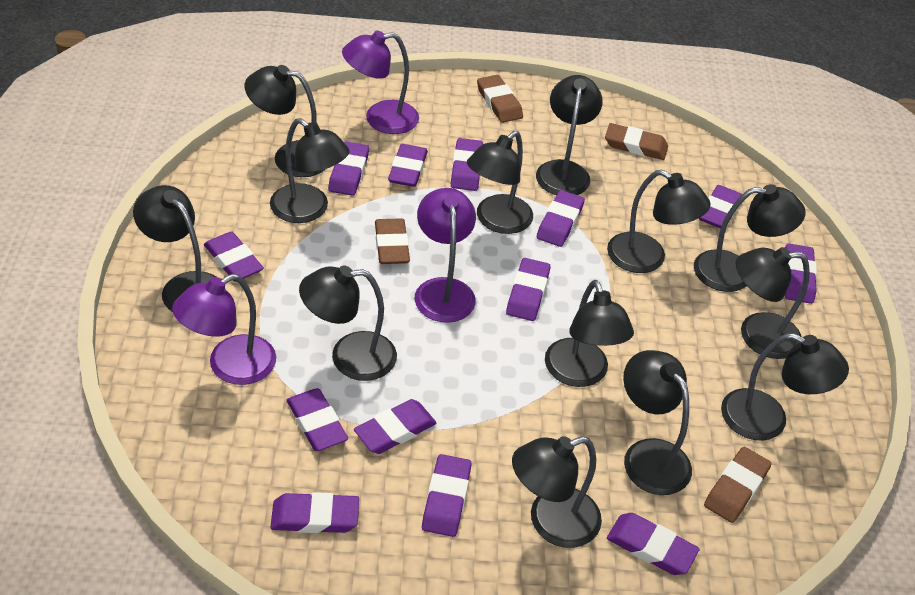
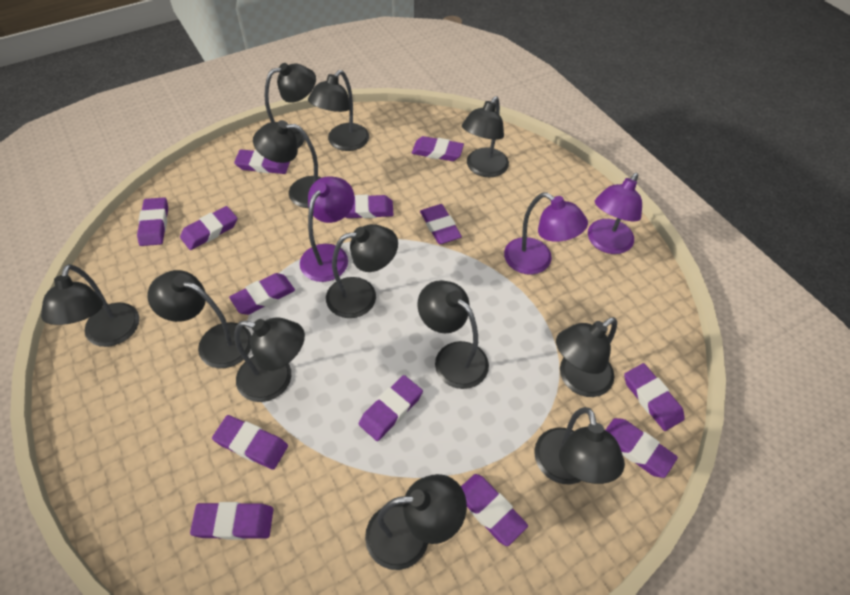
black lamp: 13 -> 12
brown eraser: 4 -> 0

